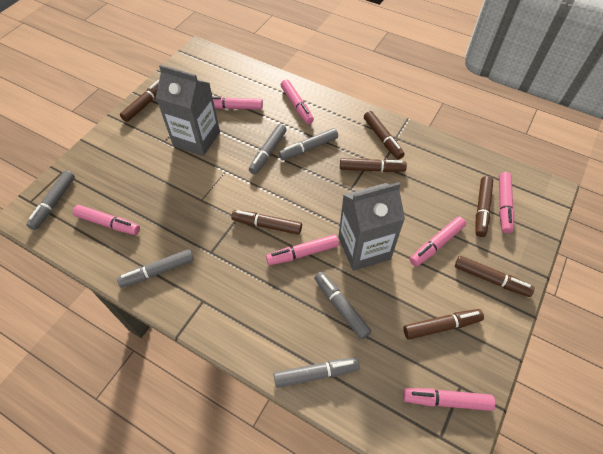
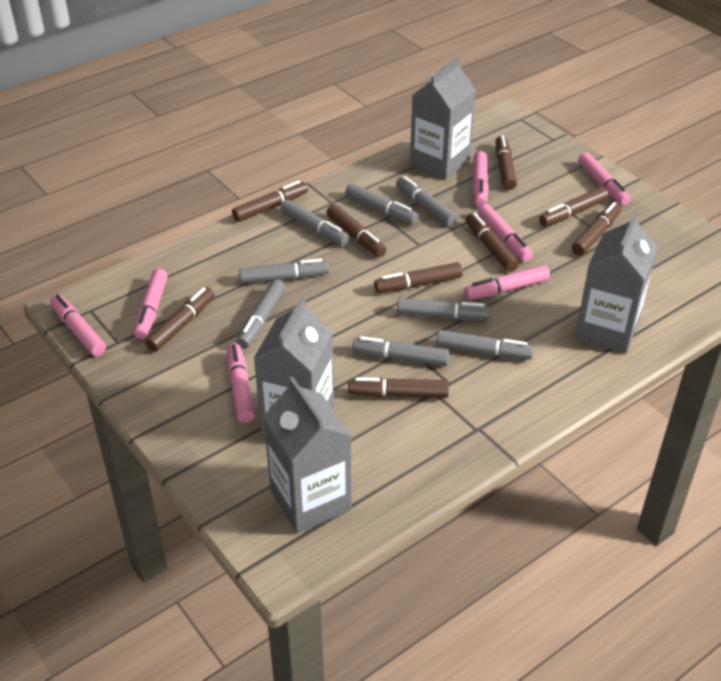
brown marker: 7 -> 9
grey carton: 2 -> 4
grey marker: 6 -> 8

